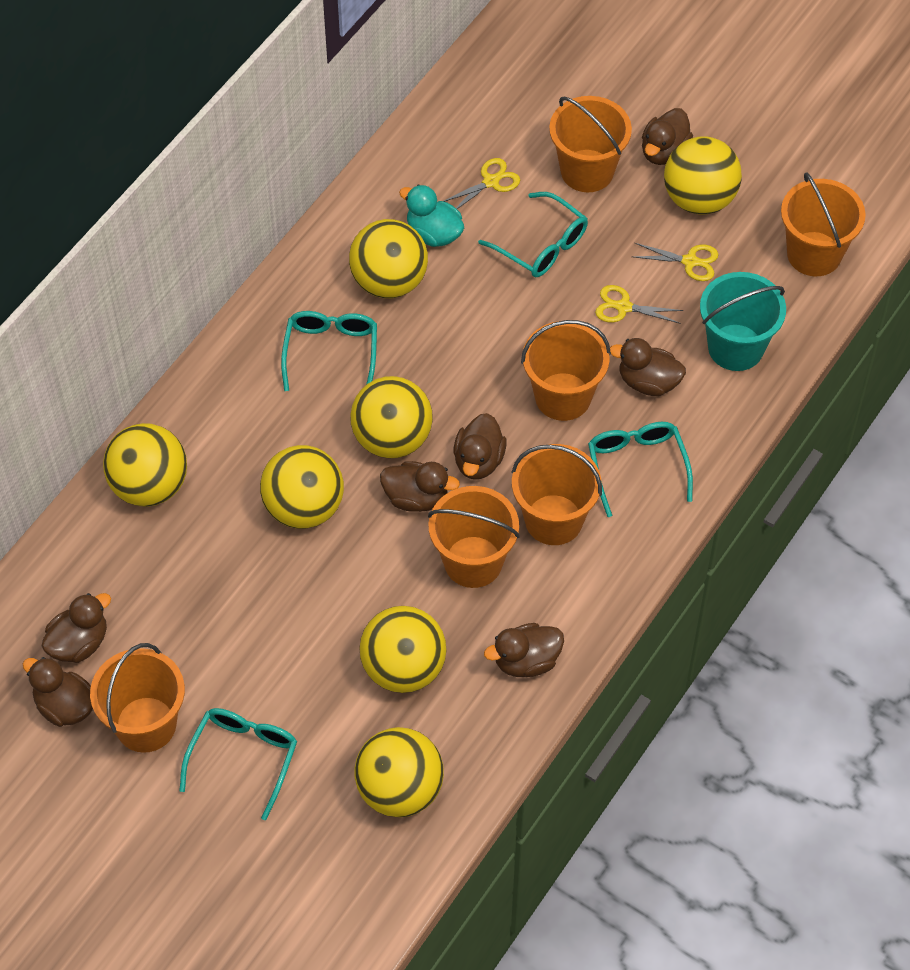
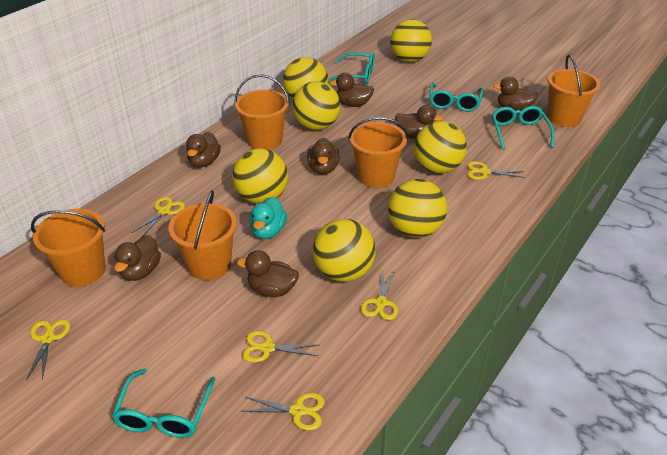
orange bucket: 6 -> 5
turquoise bucket: 1 -> 0
yellow scissors: 3 -> 6

